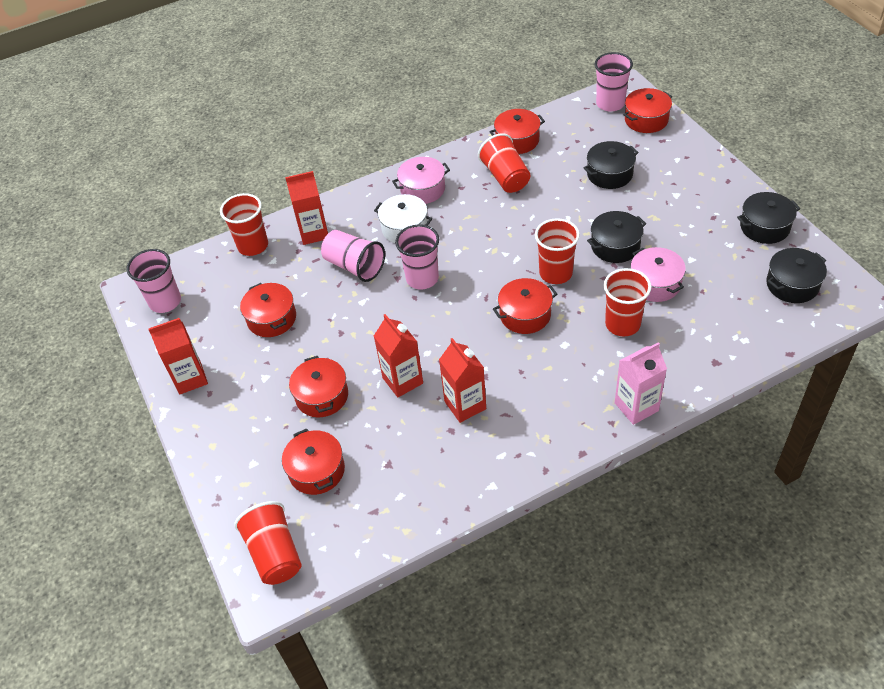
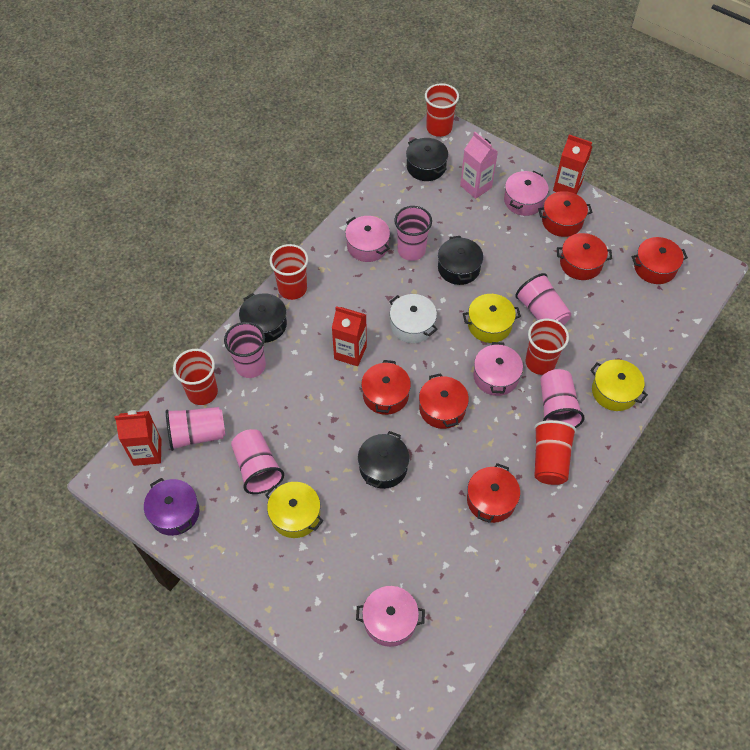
pink cup: 4 -> 6
pink pot: 2 -> 4
purple pot: 0 -> 1
red carton: 4 -> 3
yellow pot: 0 -> 3

